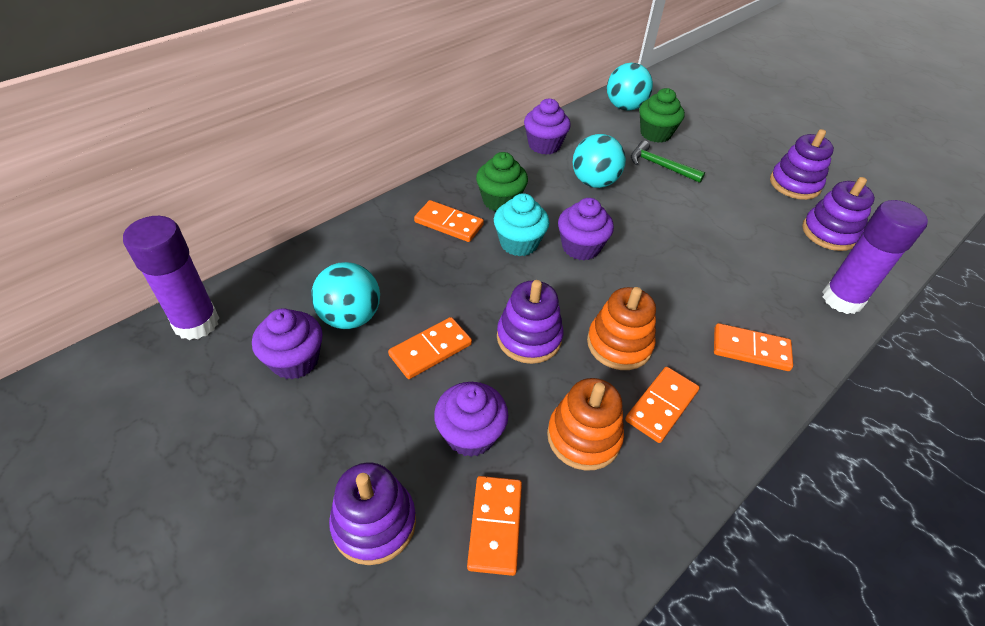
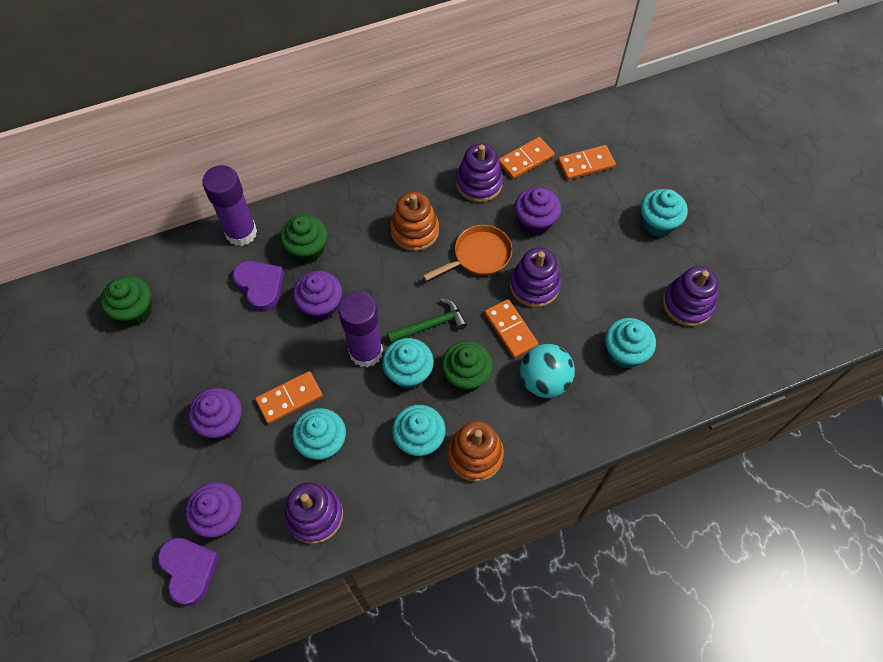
green cupcake: 2 -> 3
orange domino: 5 -> 4
orange pan: 0 -> 1
purple heart: 0 -> 2
turquoise ball: 3 -> 1
turquoise cupcake: 1 -> 5

